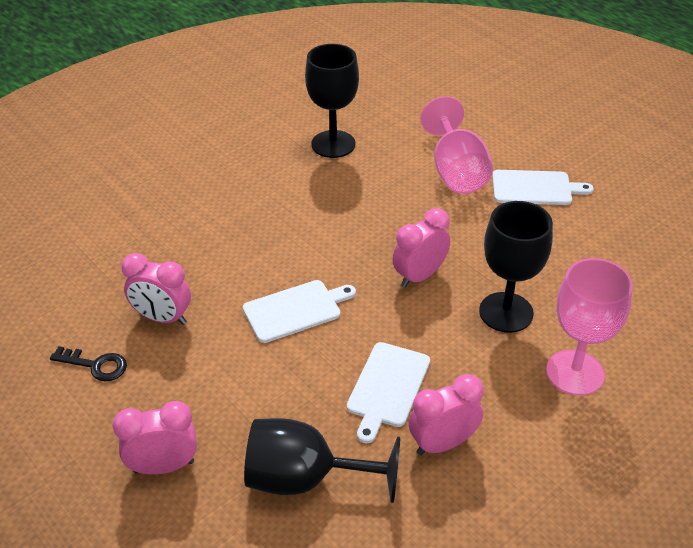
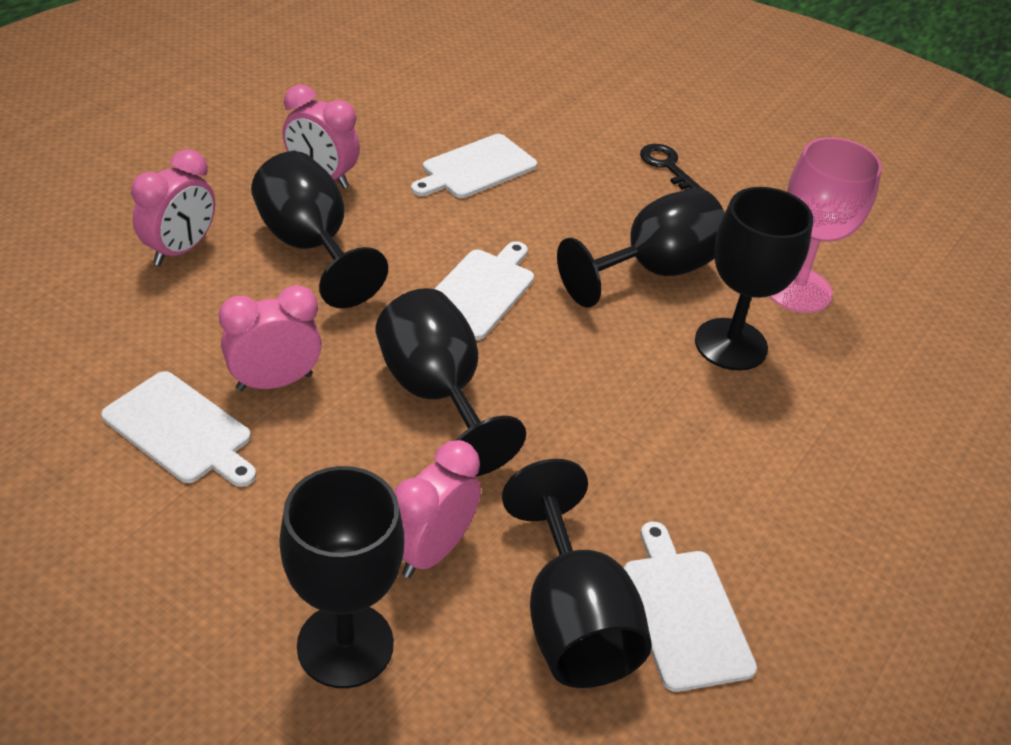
black goblet: 3 -> 6
pink goblet: 2 -> 1
white cutting board: 3 -> 4

